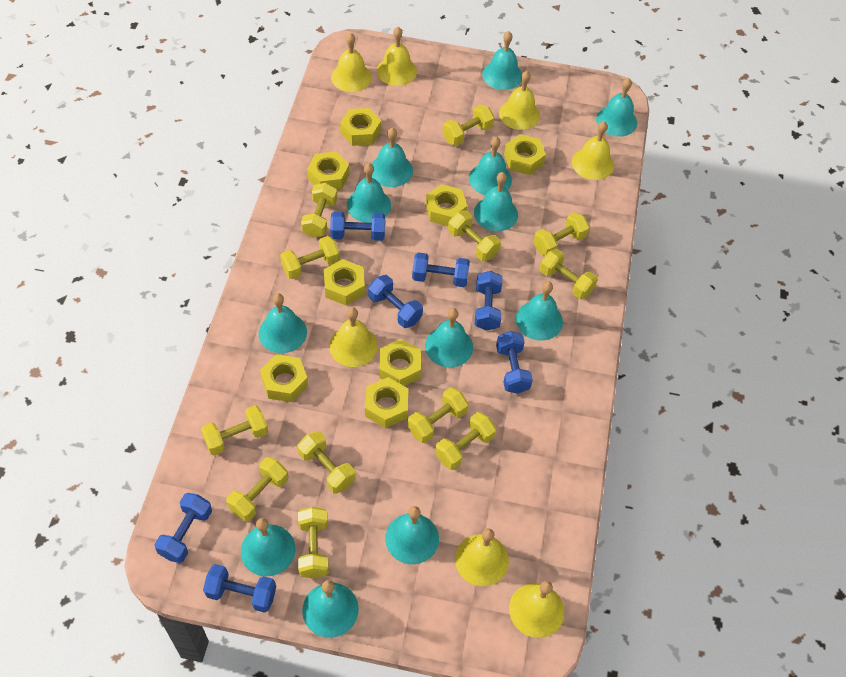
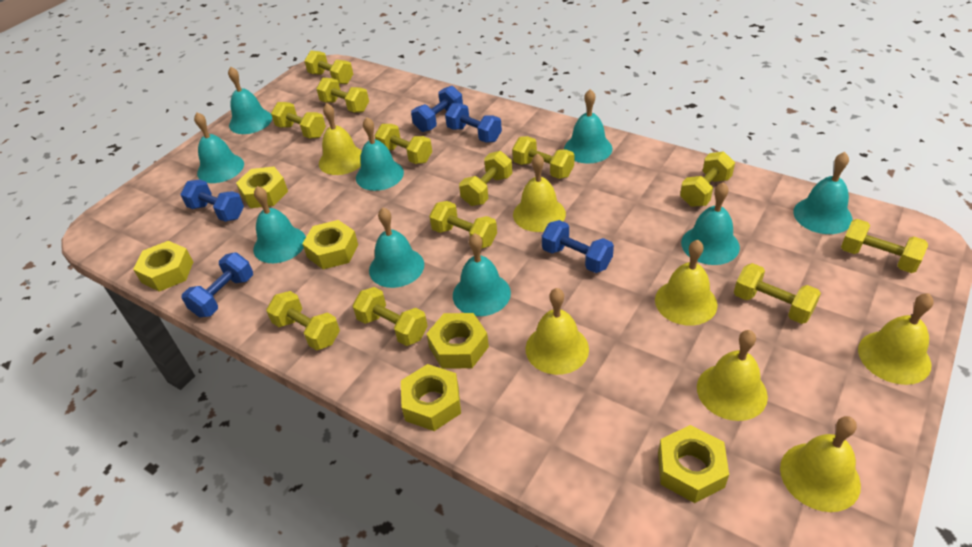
blue dumbbell: 7 -> 5
turquoise bell: 12 -> 9
yellow nut: 8 -> 6

